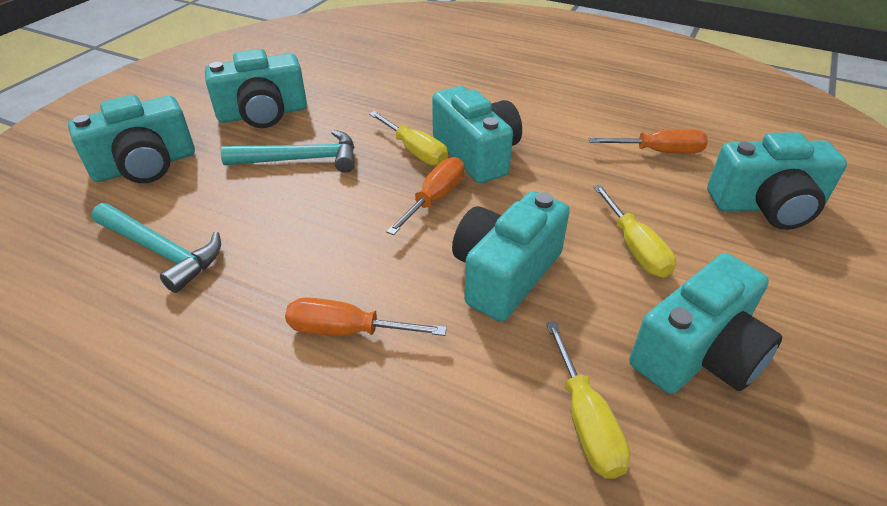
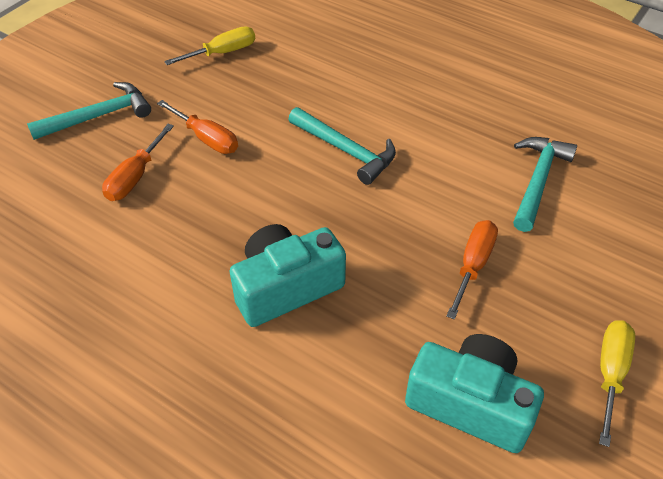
turquoise camera: 6 -> 2
turquoise hammer: 2 -> 3
yellow screwdriver: 3 -> 2

